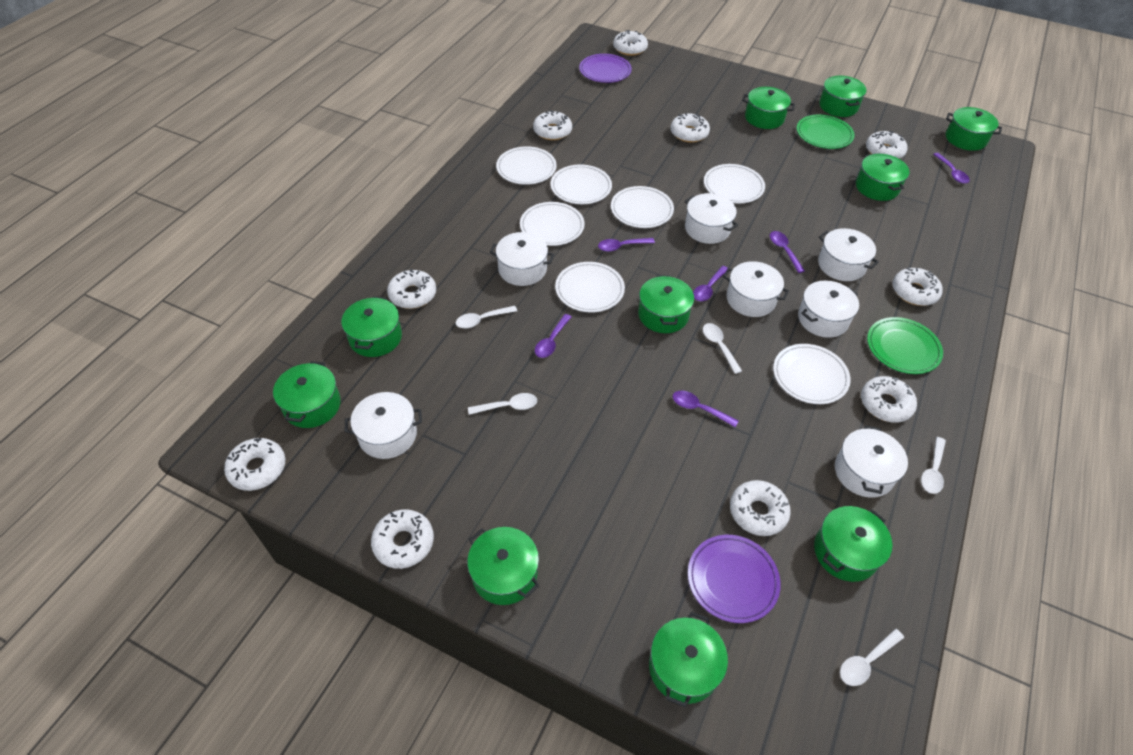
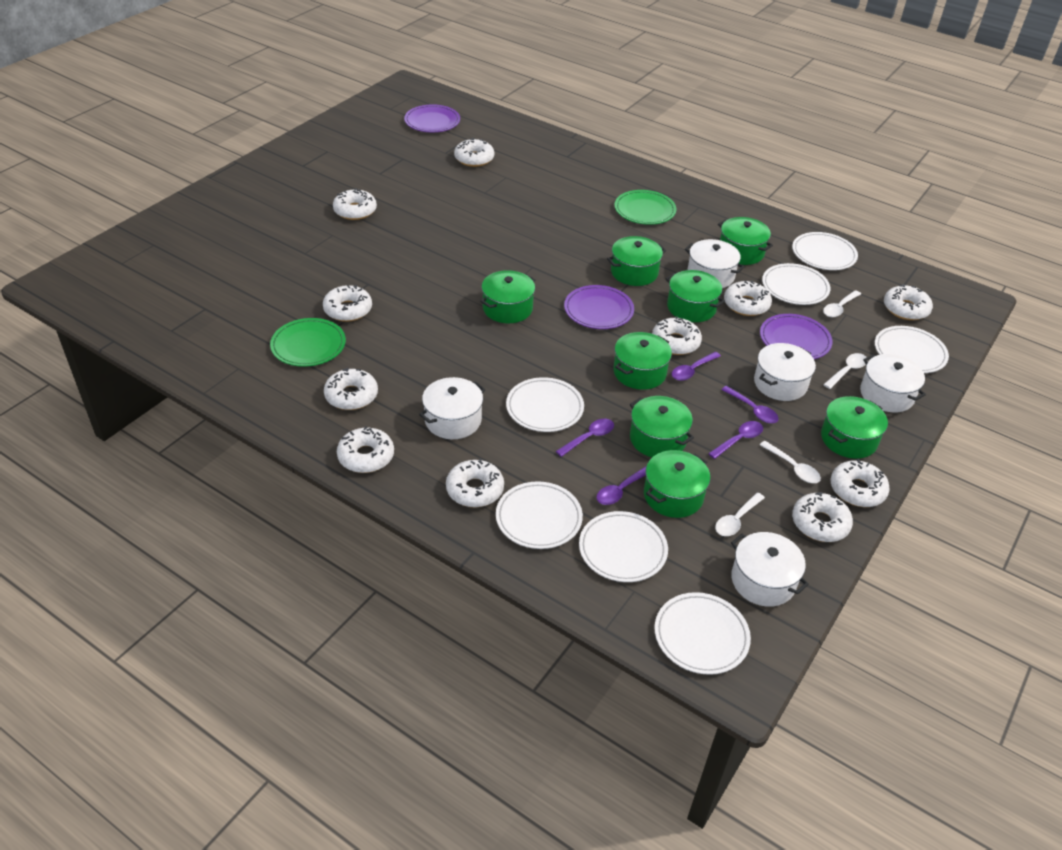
green pot: 10 -> 8
purple plate: 2 -> 3
purple spoon: 6 -> 5
white donut: 10 -> 11
white pot: 7 -> 5
white spoon: 5 -> 4

